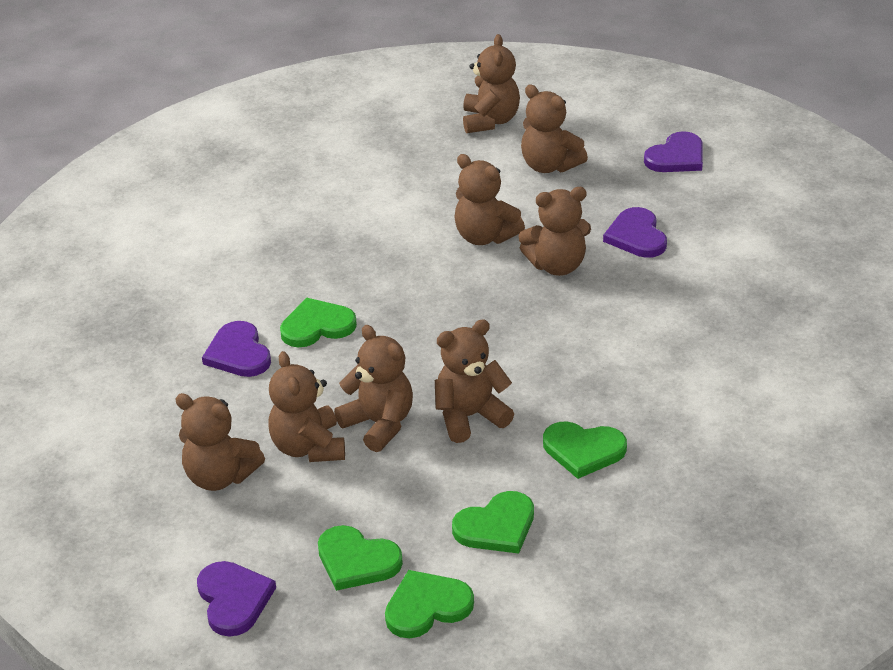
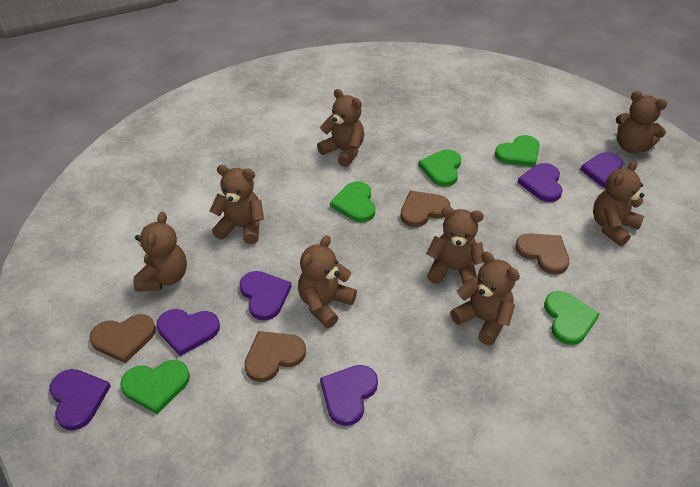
brown heart: 0 -> 4
purple heart: 4 -> 6

